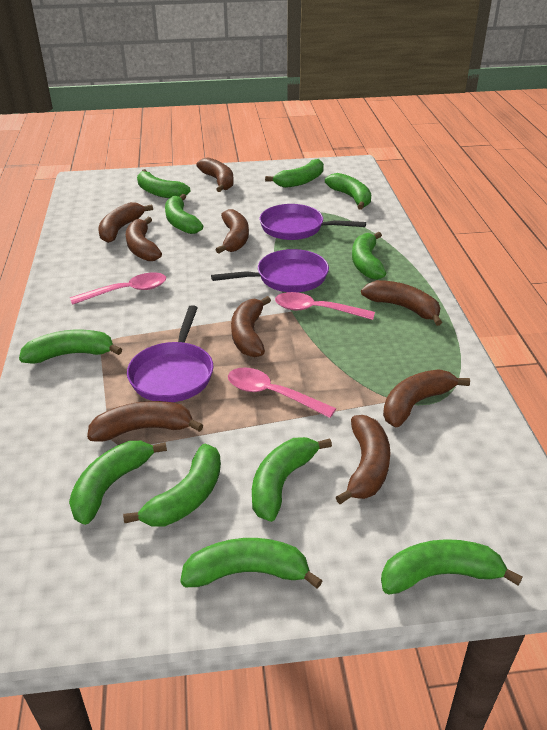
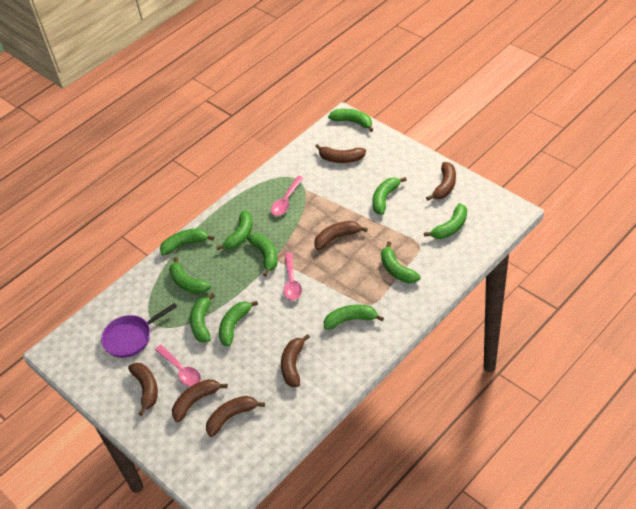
brown banana: 9 -> 7
purple pan: 3 -> 1

